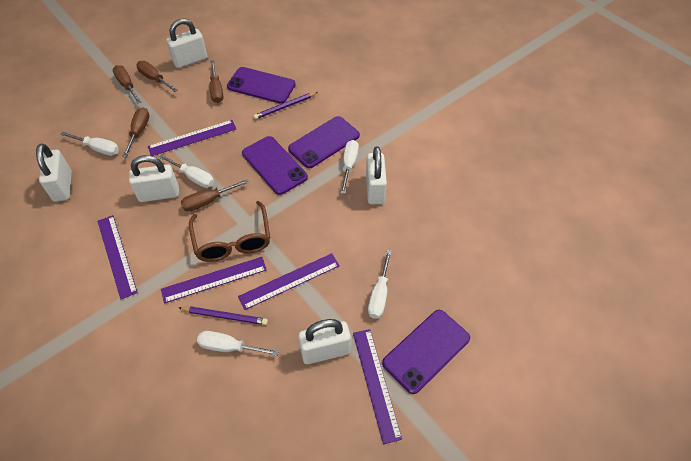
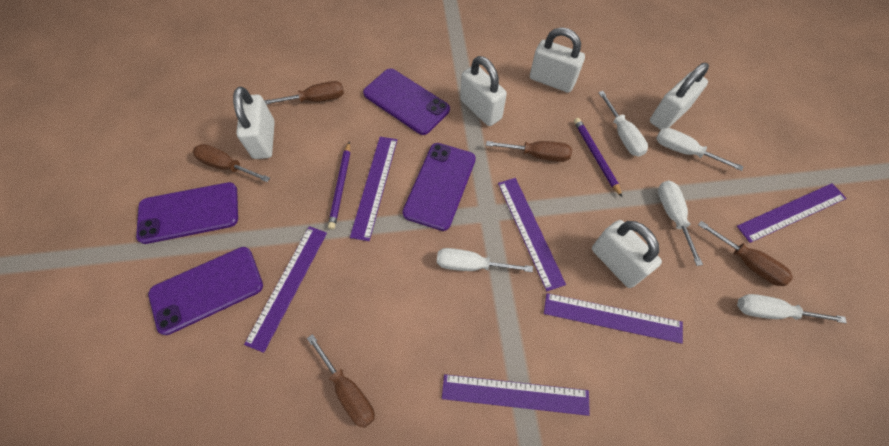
brown glasses: 1 -> 0
purple ruler: 5 -> 6

